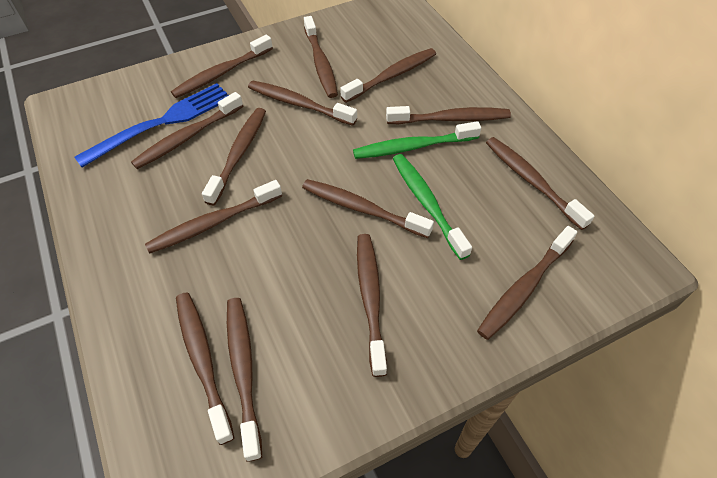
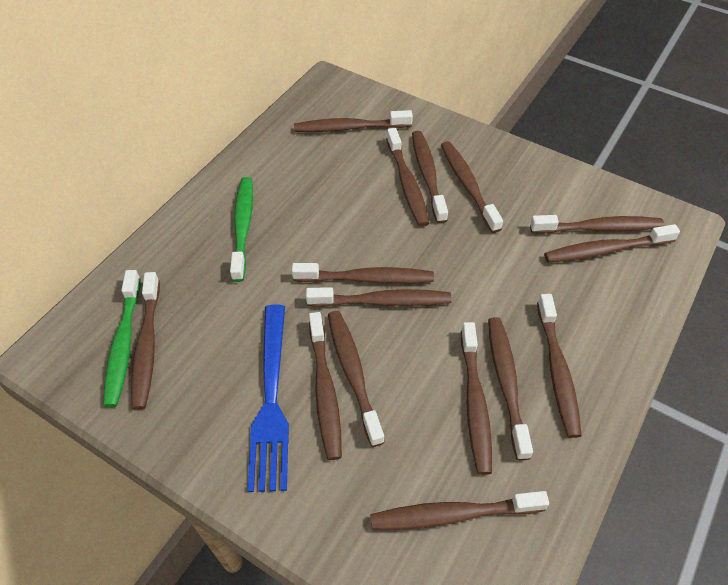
brown toothbrush: 14 -> 15

